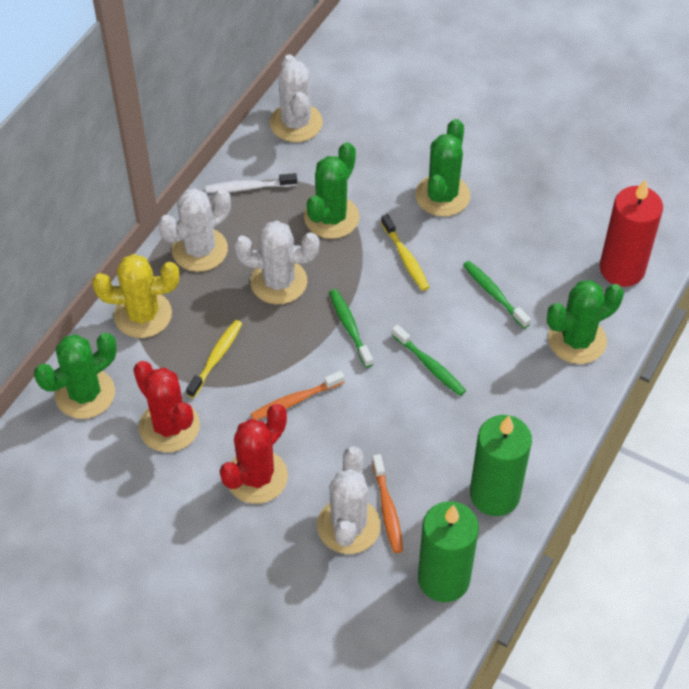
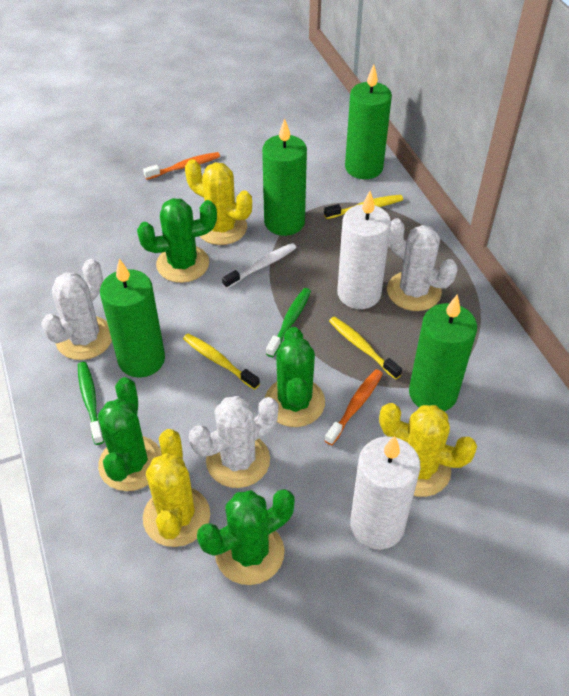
green candle: 2 -> 4
green toothbrush: 3 -> 2
red cactus: 2 -> 0
red candle: 1 -> 0
white cactus: 4 -> 3
white candle: 0 -> 2
yellow cactus: 1 -> 3
yellow toothbrush: 2 -> 3

